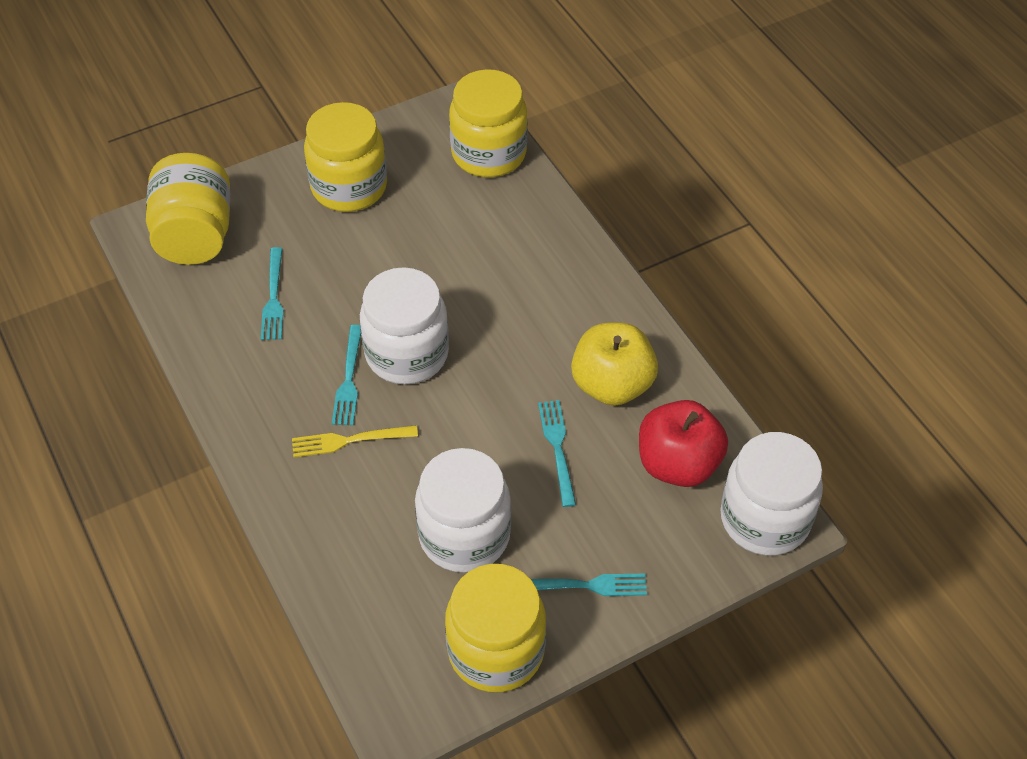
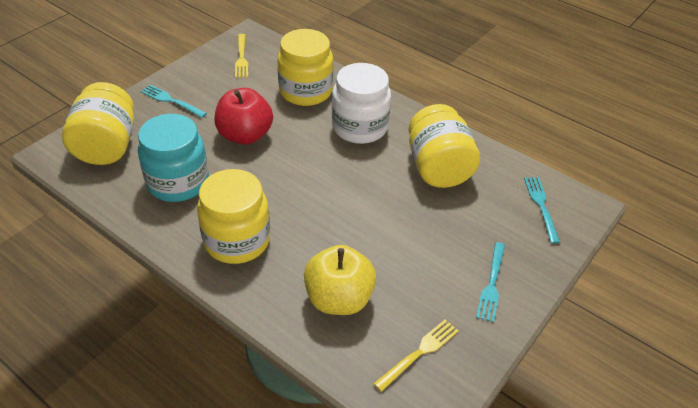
turquoise fork: 4 -> 3
turquoise jar: 0 -> 1
white jar: 3 -> 1
yellow fork: 1 -> 2

